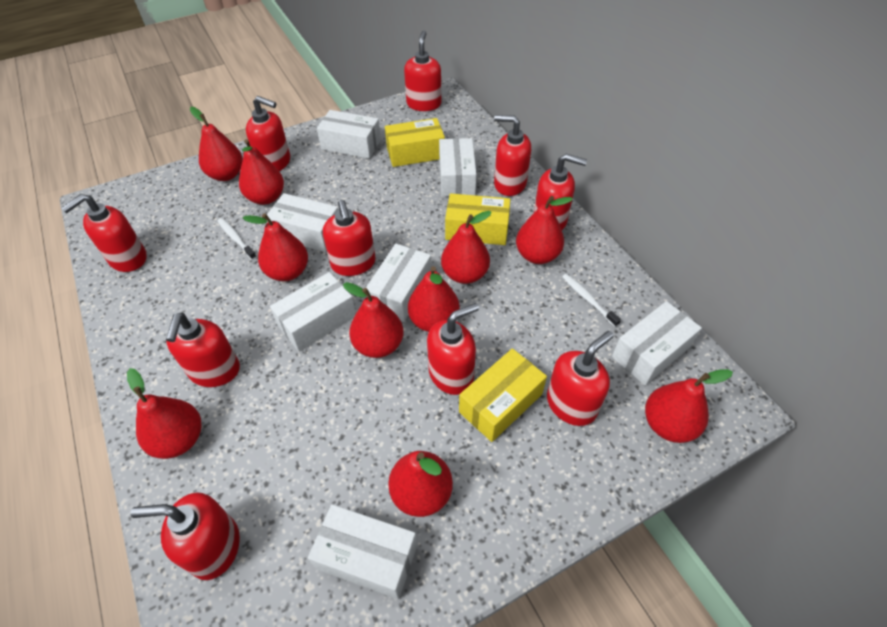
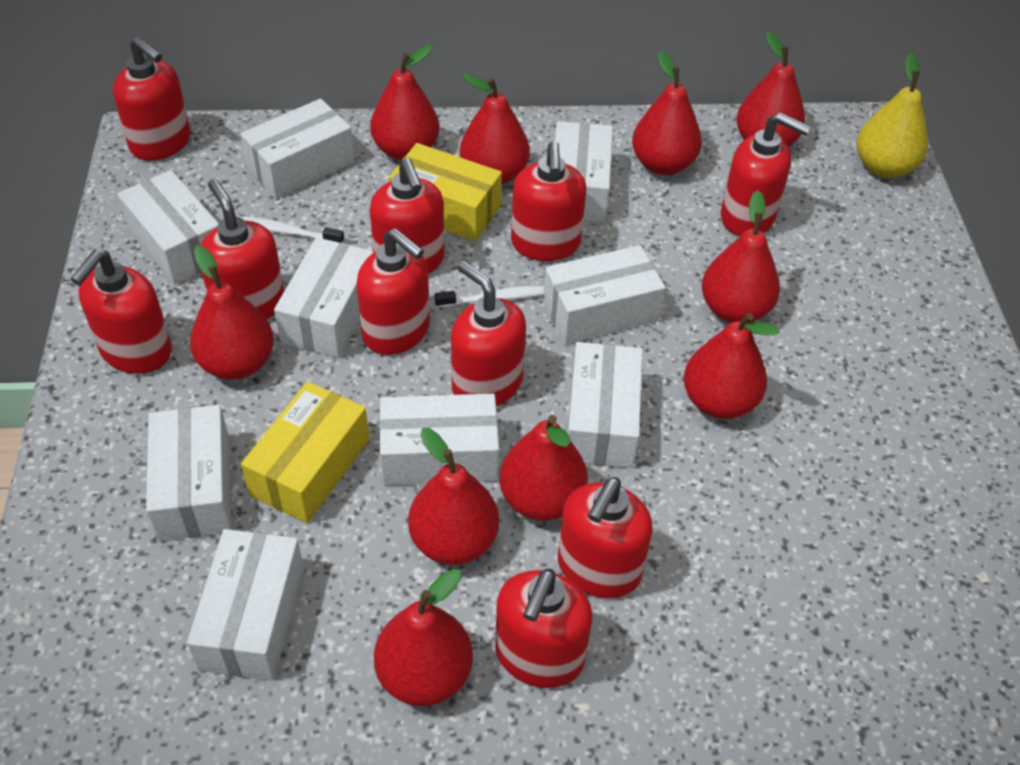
white box: 7 -> 9
yellow box: 3 -> 2
yellow pear: 0 -> 1

